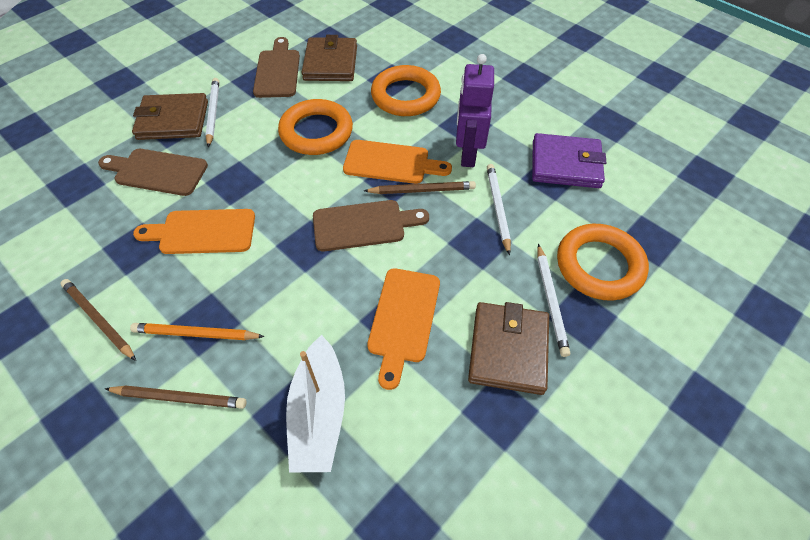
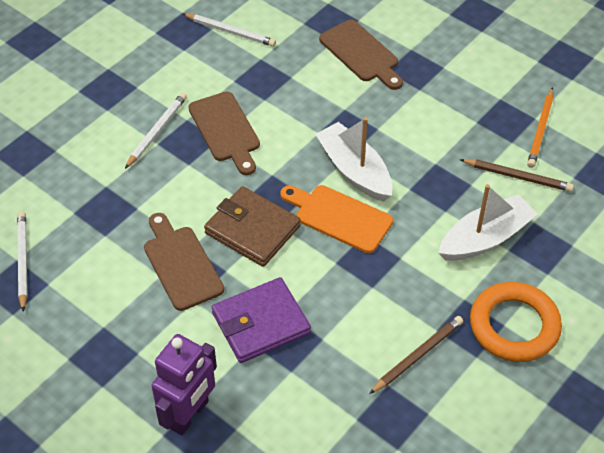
brown pencil: 3 -> 2
brown wallet: 3 -> 1
orange cutting board: 3 -> 1
orange ring: 3 -> 1
white boat: 1 -> 2

